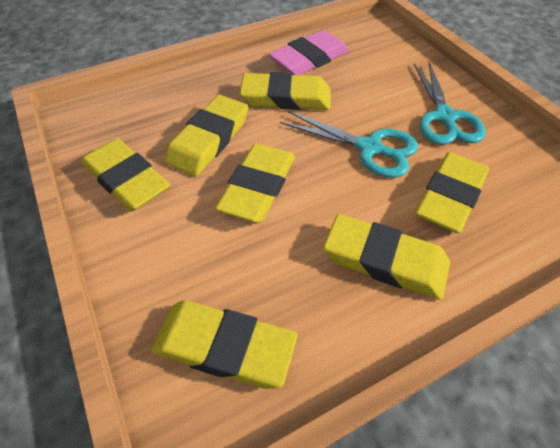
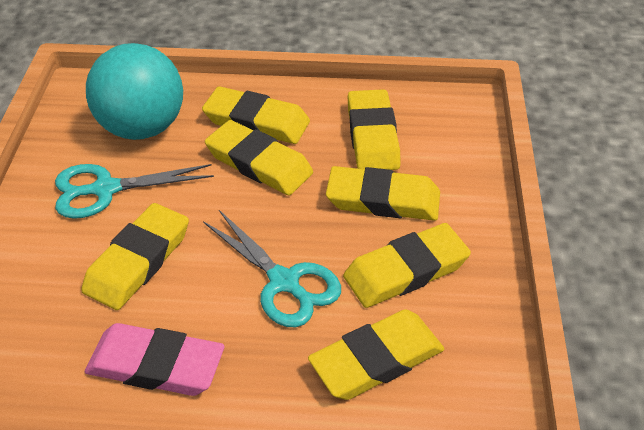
turquoise ball: 0 -> 1

